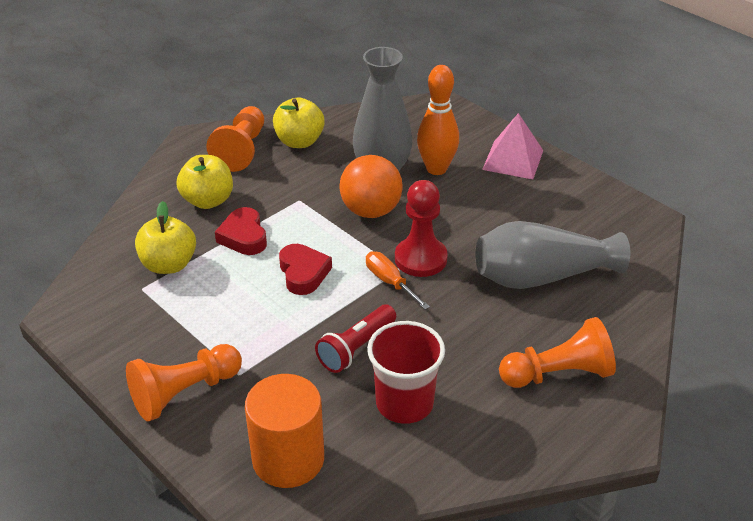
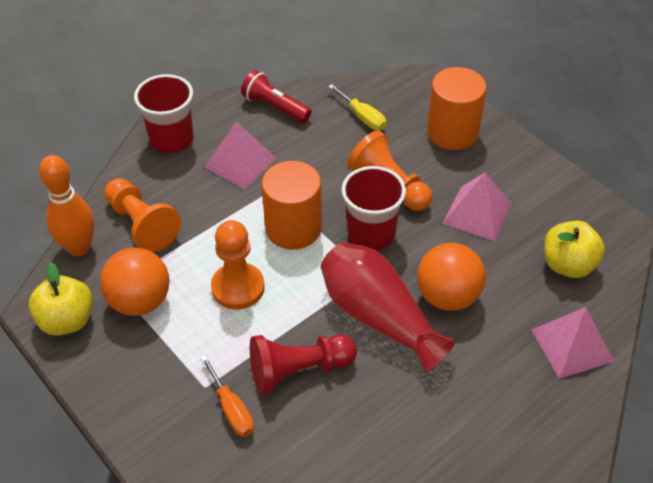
grey vase: 2 -> 0
orange ball: 1 -> 2
orange cylinder: 1 -> 2
pink pyramid: 1 -> 3
red cup: 1 -> 2
red heart: 2 -> 0
red vase: 0 -> 1
yellow apple: 3 -> 2
yellow screwdriver: 0 -> 1

